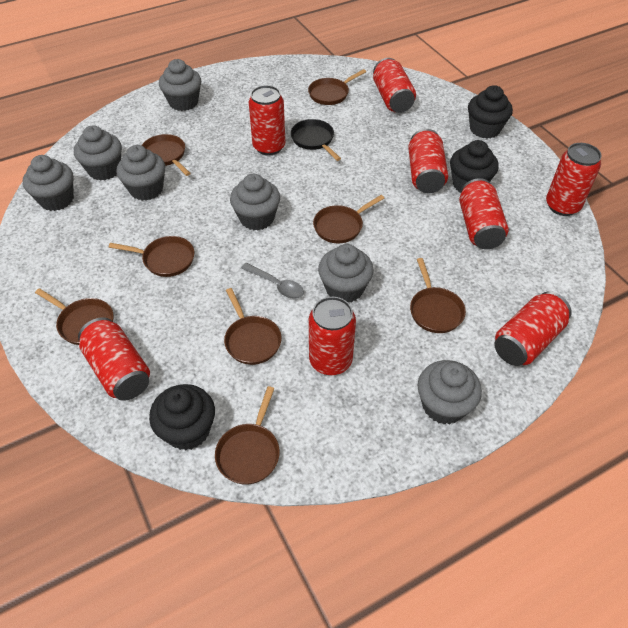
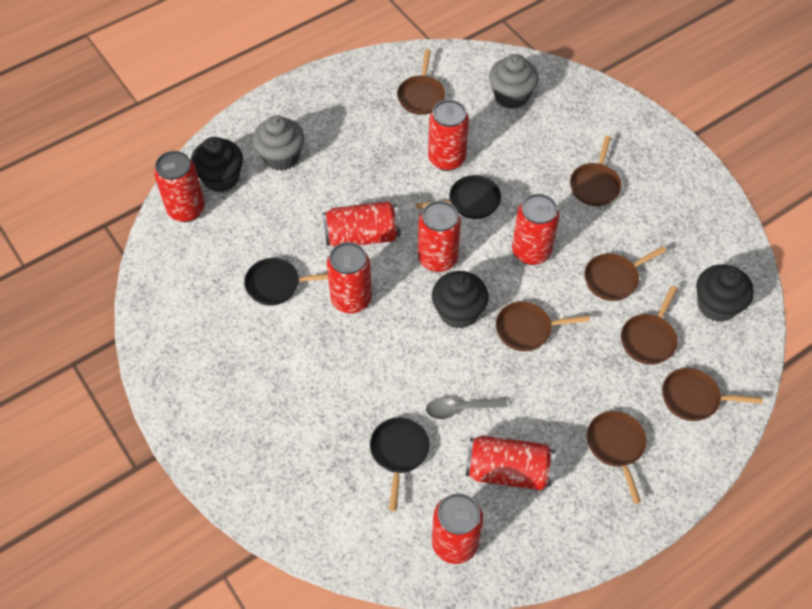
black pan: 1 -> 3
brown pan: 8 -> 7
grey cupcake: 7 -> 2

